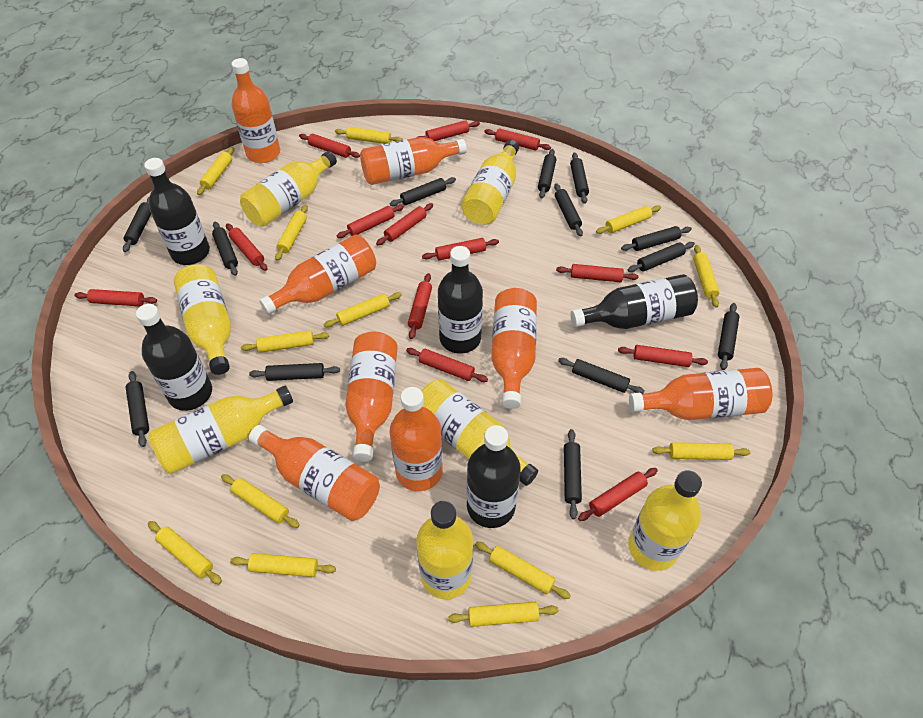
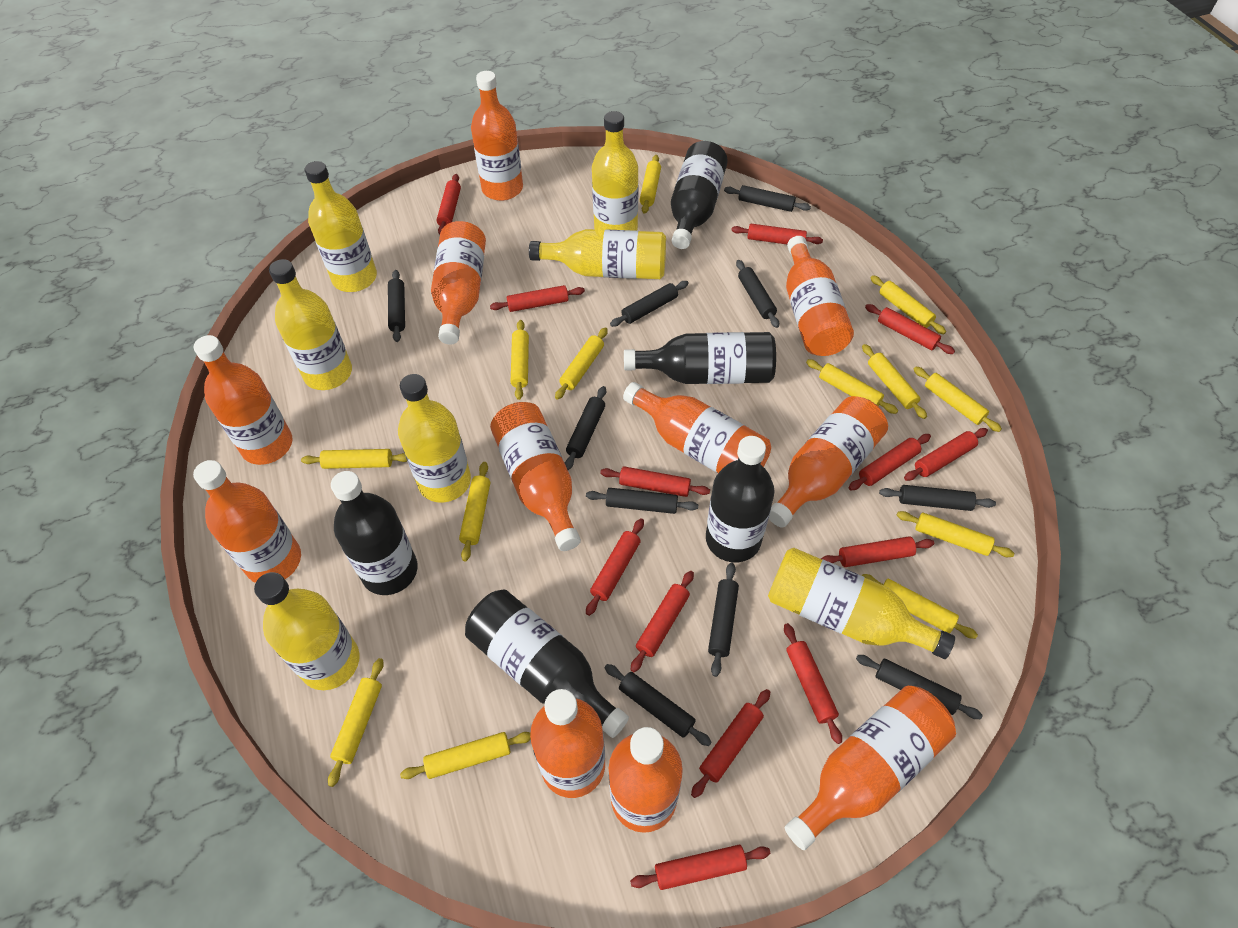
black rolling pin: 13 -> 10
orange bottle: 8 -> 11

